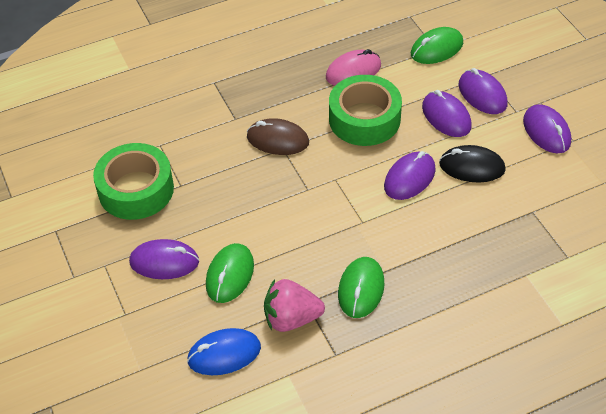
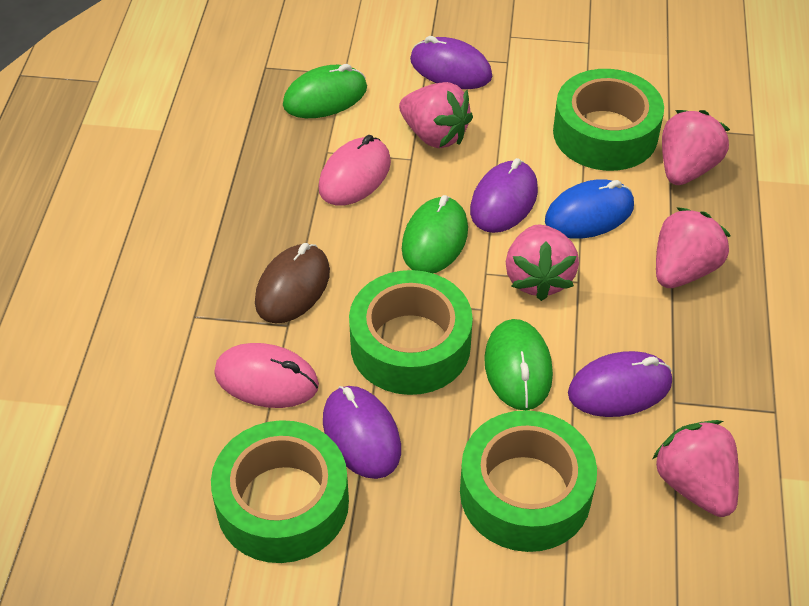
black mouse: 1 -> 0
green tape: 2 -> 4
pink mouse: 1 -> 2
pink strawberry: 1 -> 5
purple mouse: 5 -> 4

